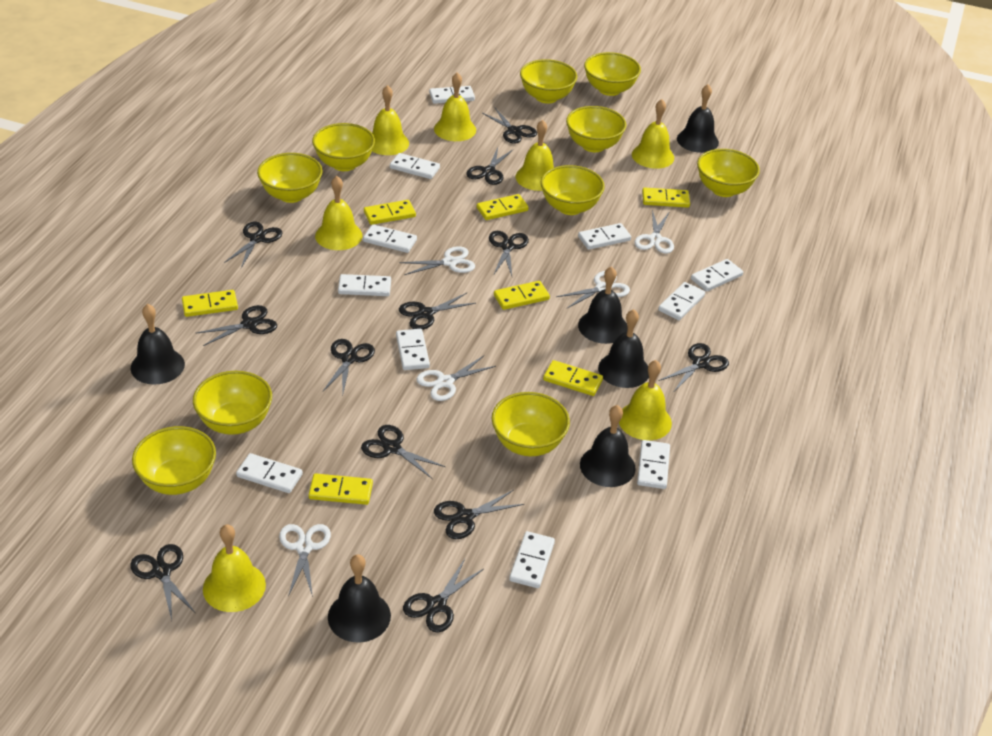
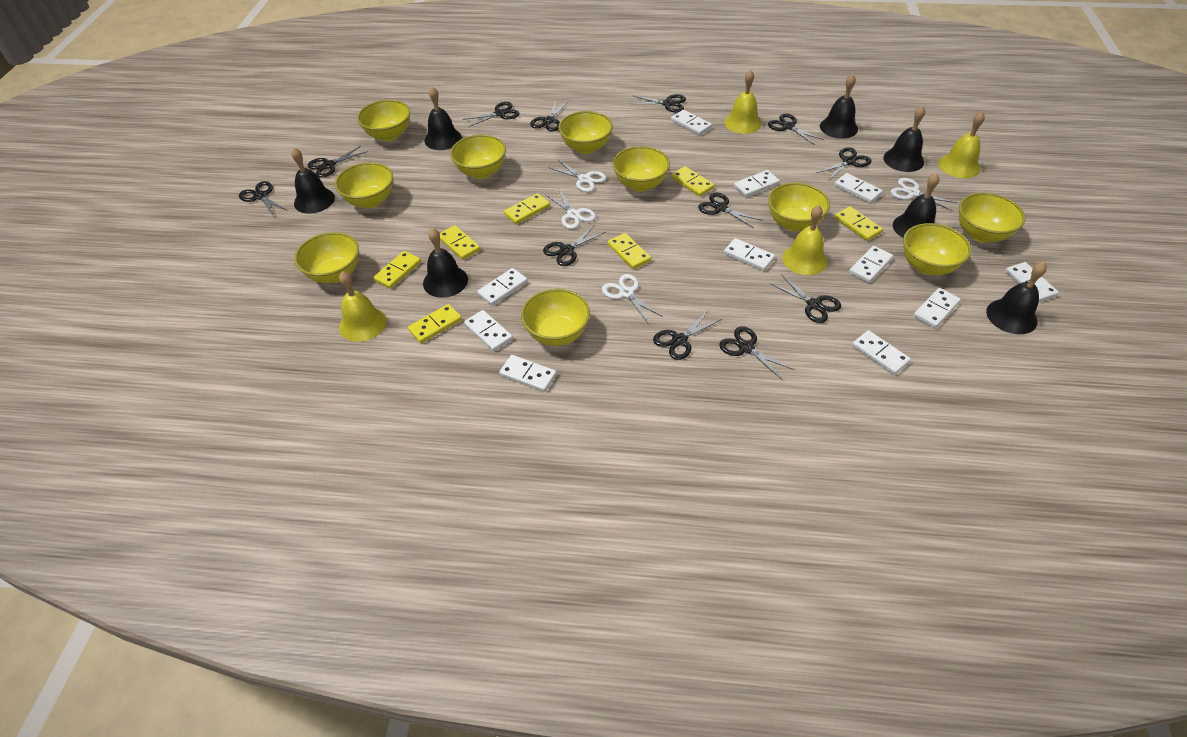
black bell: 6 -> 7
white scissors: 5 -> 4
yellow bell: 7 -> 4

